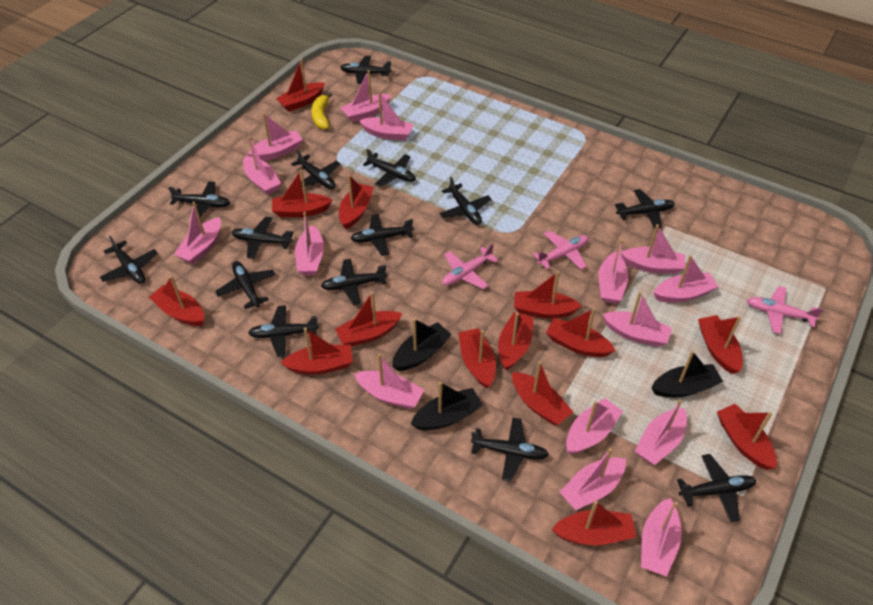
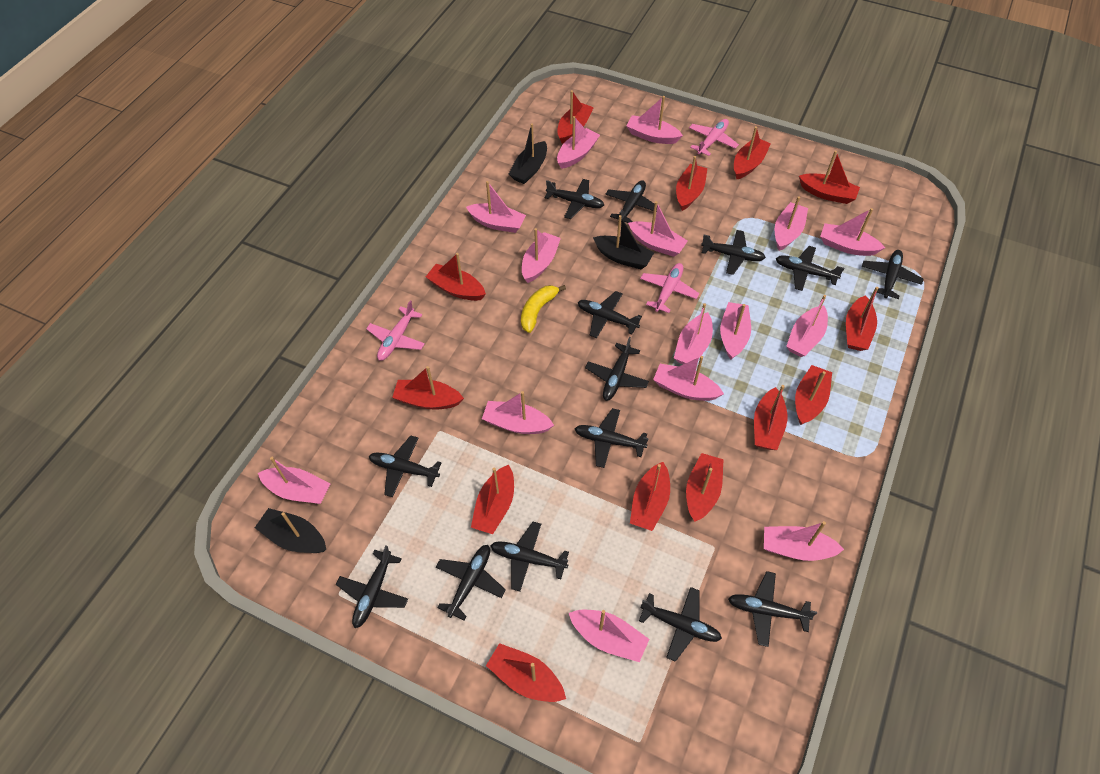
red boat: 14 -> 13

